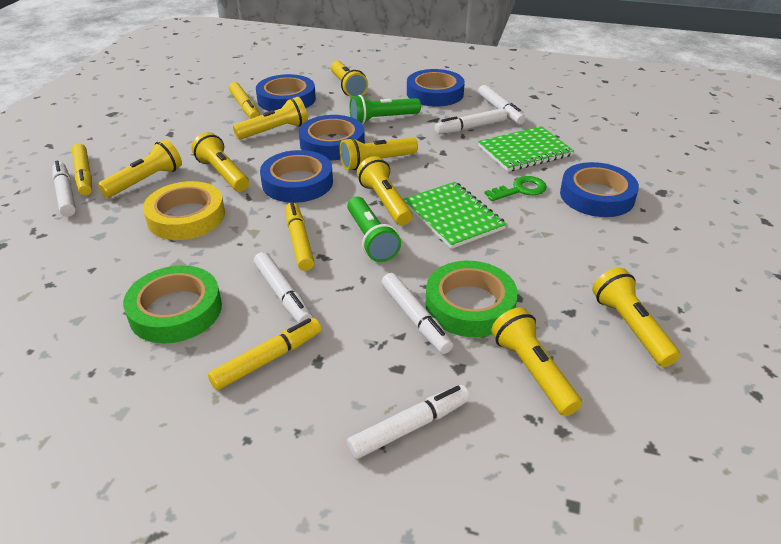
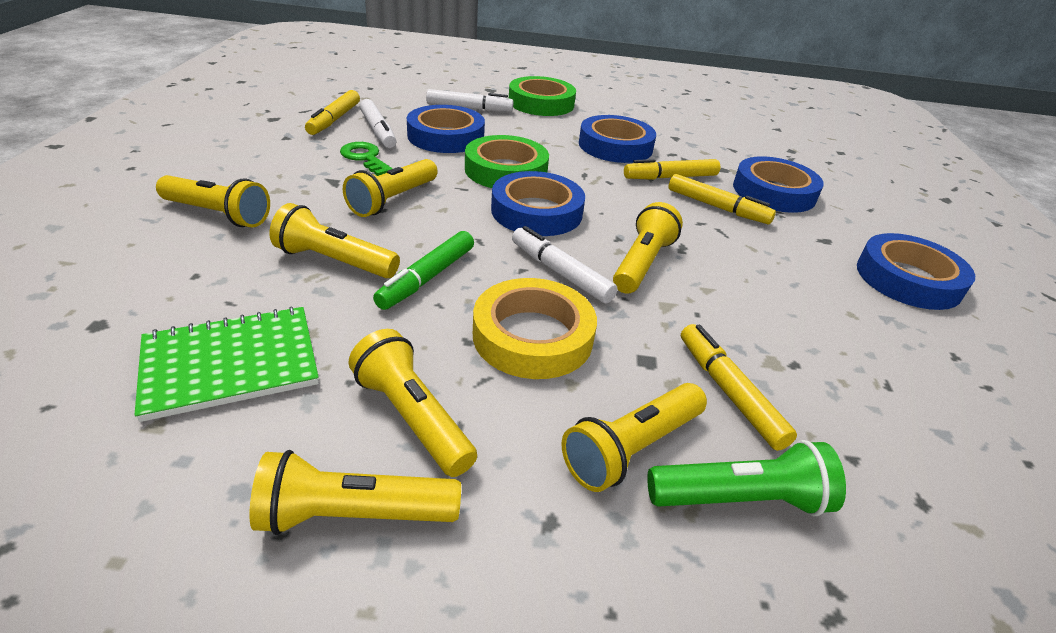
green flashlight: 2 -> 1
green marker: 0 -> 1
green notebook: 2 -> 1
white marker: 6 -> 3
yellow flashlight: 8 -> 7

